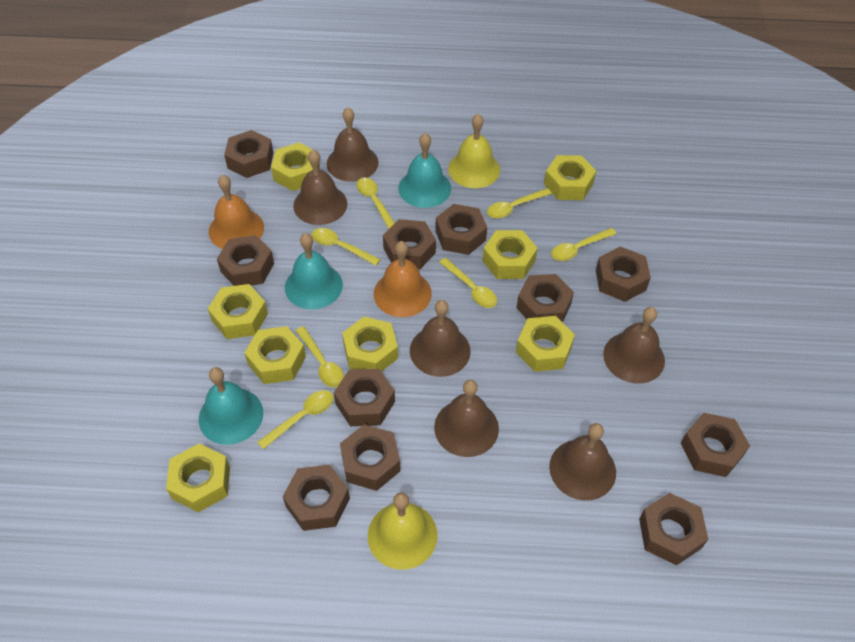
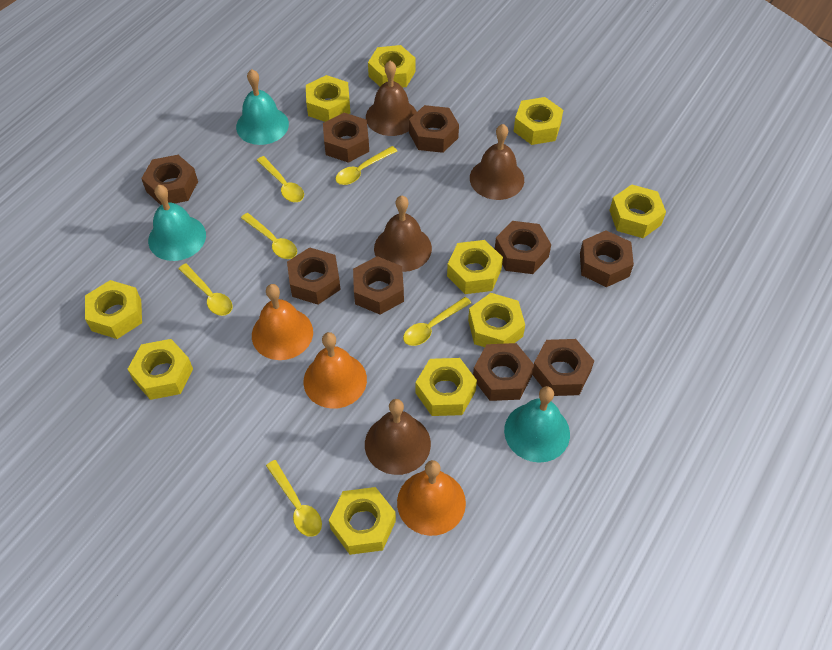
brown bell: 6 -> 4
brown nut: 11 -> 9
orange bell: 2 -> 3
yellow bell: 2 -> 0
yellow nut: 8 -> 10
yellow spoon: 7 -> 6

